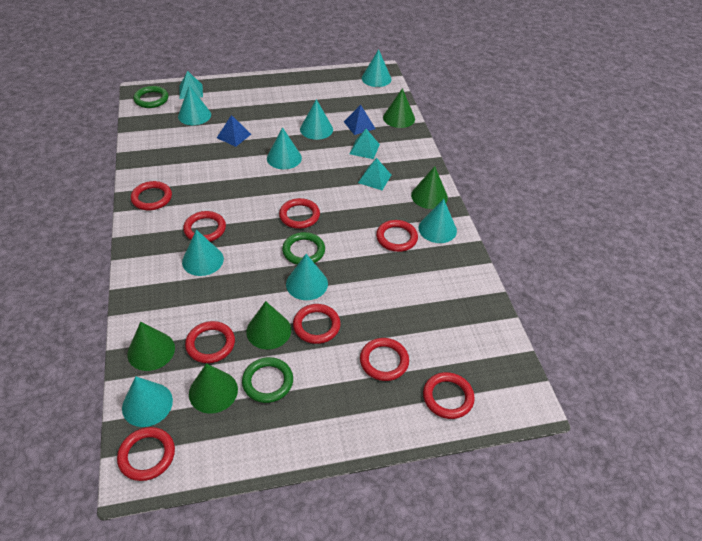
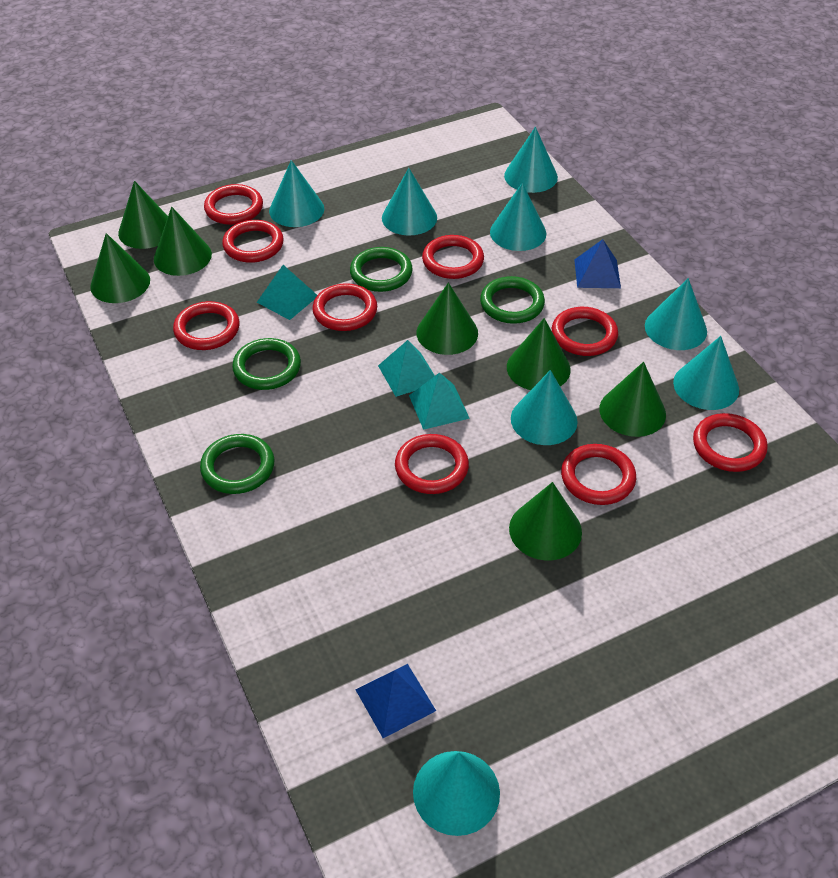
green cone: 5 -> 7
green ring: 3 -> 4

